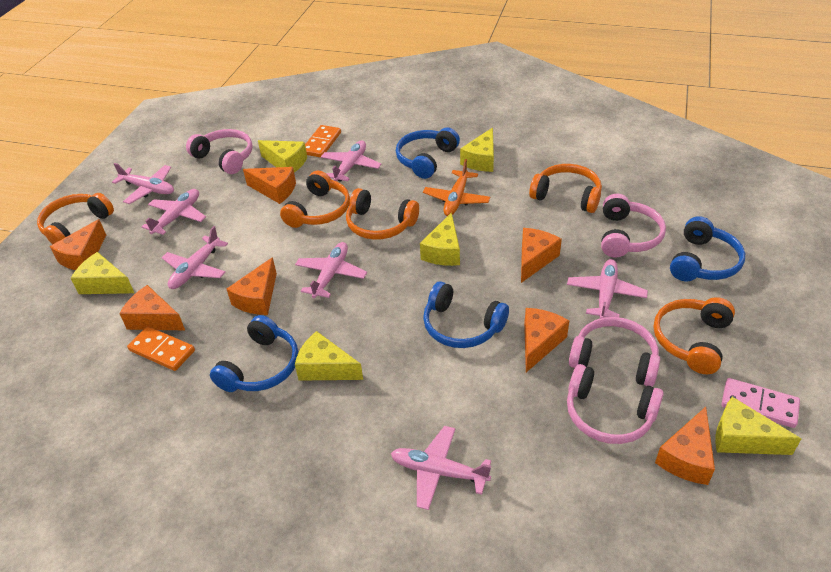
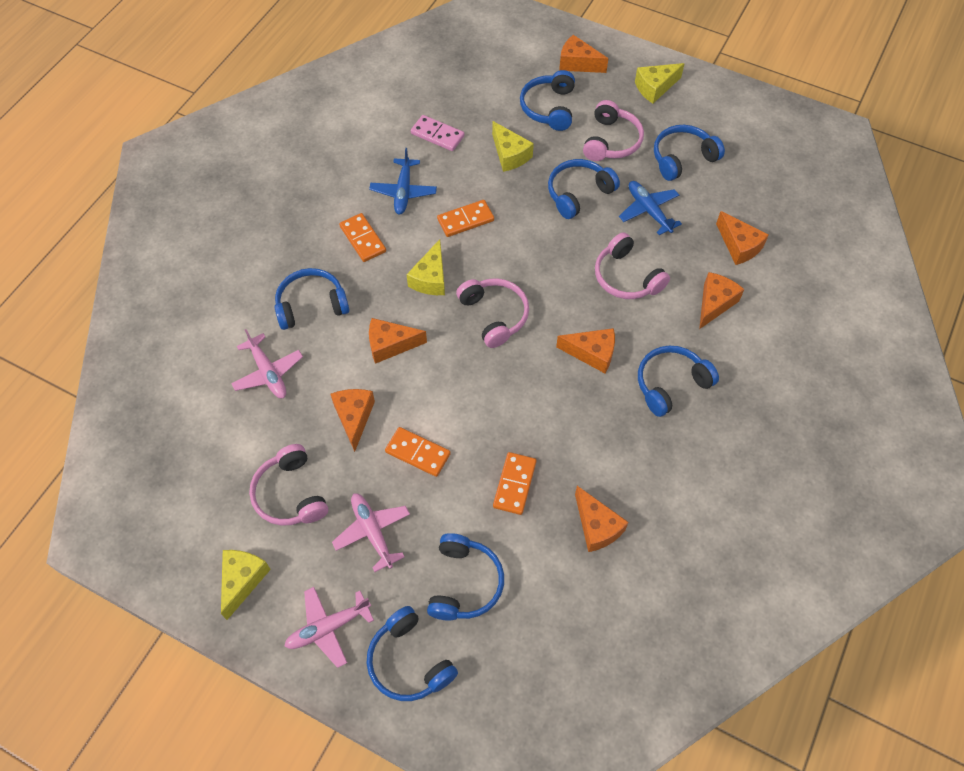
blue headphones: 4 -> 7
blue plane: 0 -> 2
orange domino: 2 -> 4
orange headphones: 5 -> 0
orange plane: 1 -> 0
pink plane: 7 -> 3
yellow cheese: 6 -> 4

